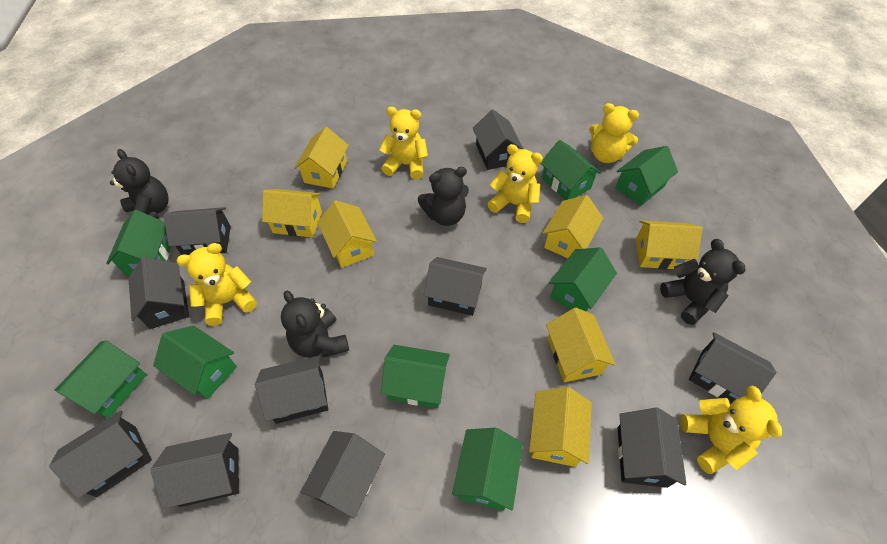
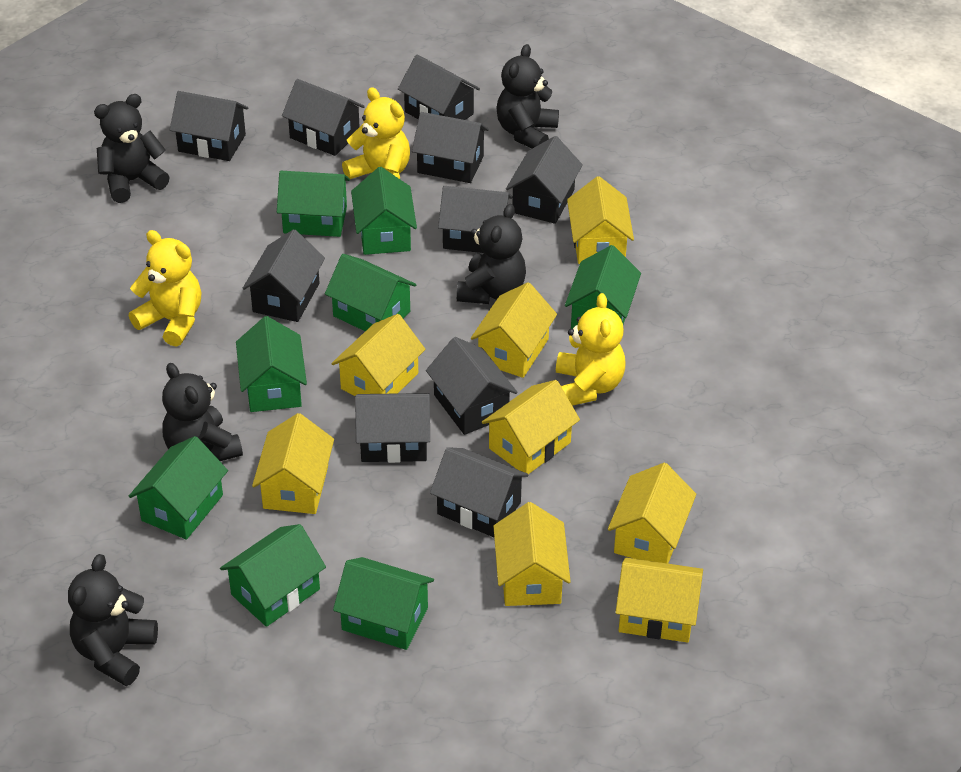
black teddy bear: 4 -> 5
yellow house: 7 -> 8
yellow teddy bear: 5 -> 3

